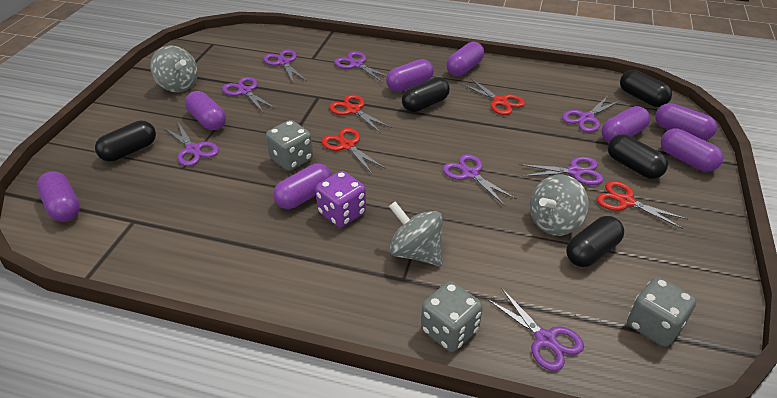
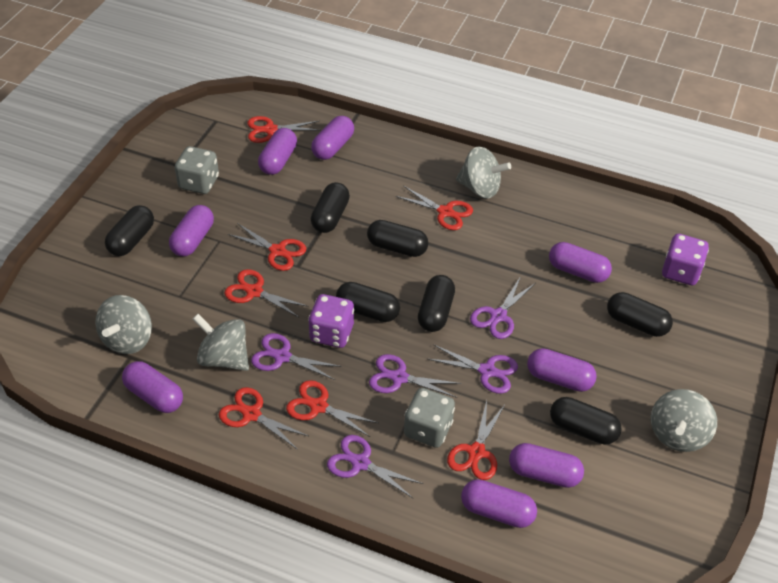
black capsule: 5 -> 7
grey dice: 3 -> 2
grey spinning top: 3 -> 4
purple dice: 1 -> 2
purple scissors: 8 -> 5
red scissors: 4 -> 7

